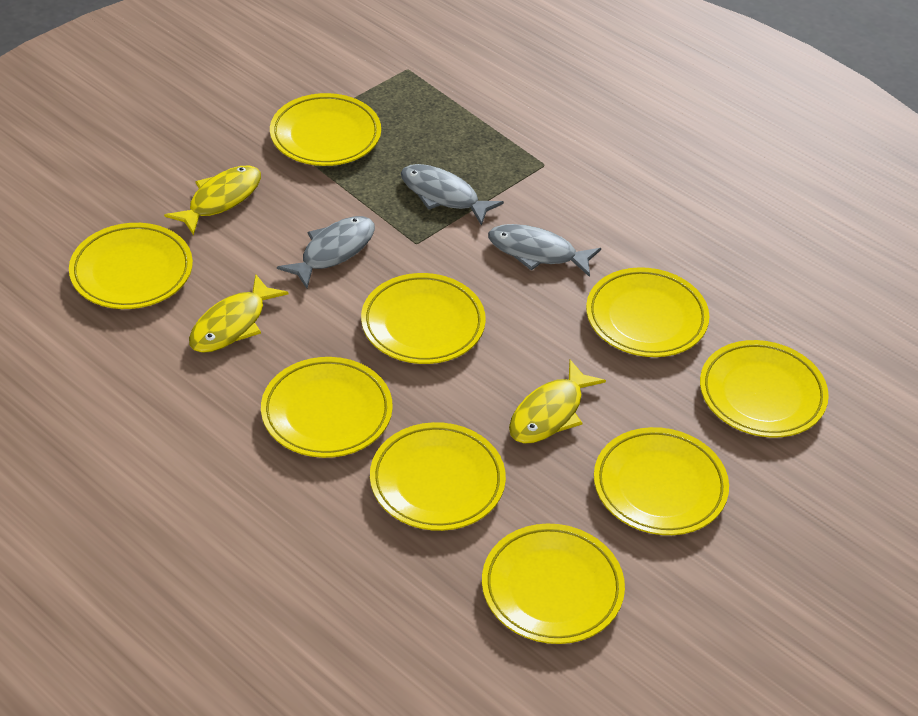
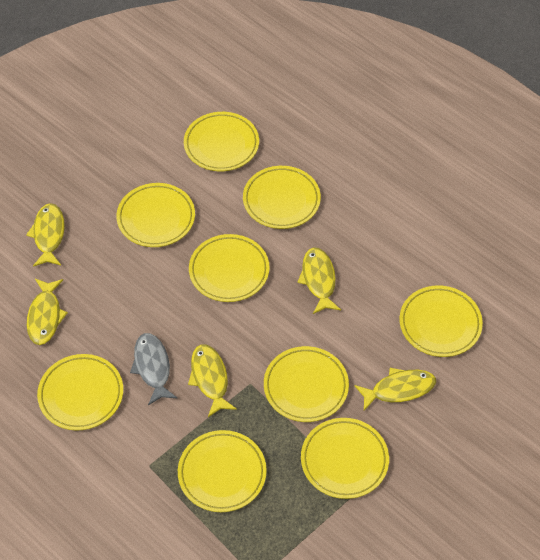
grey fish: 3 -> 1
yellow fish: 3 -> 5

